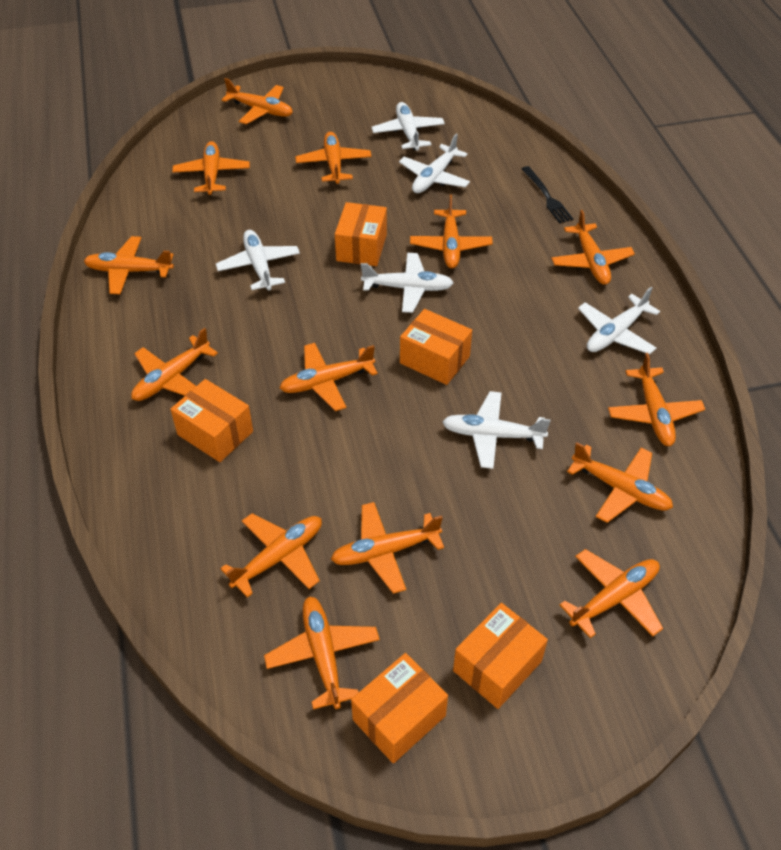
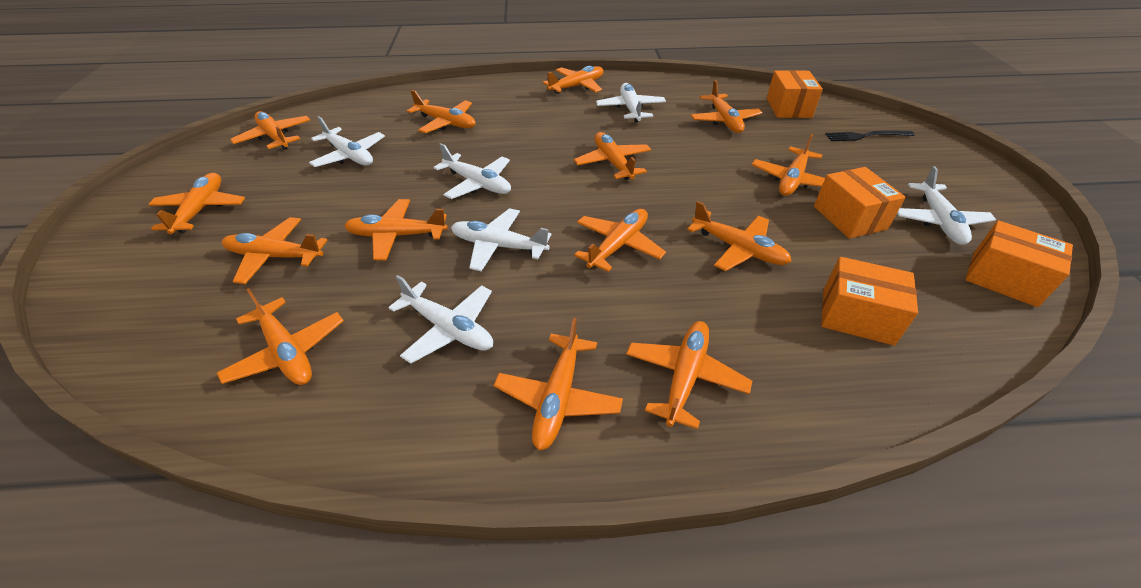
orange box: 5 -> 4

